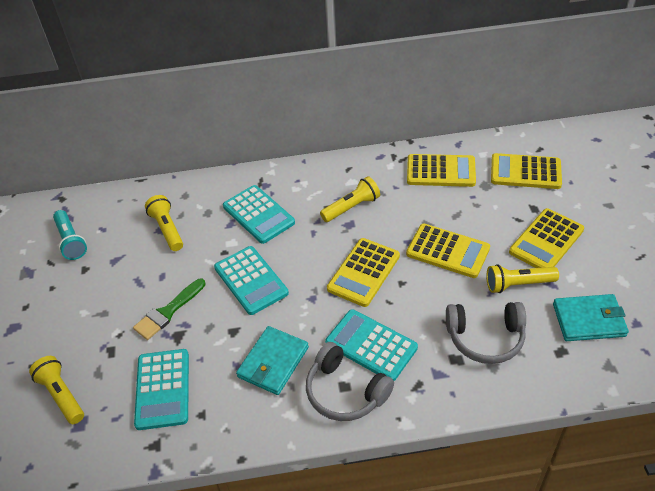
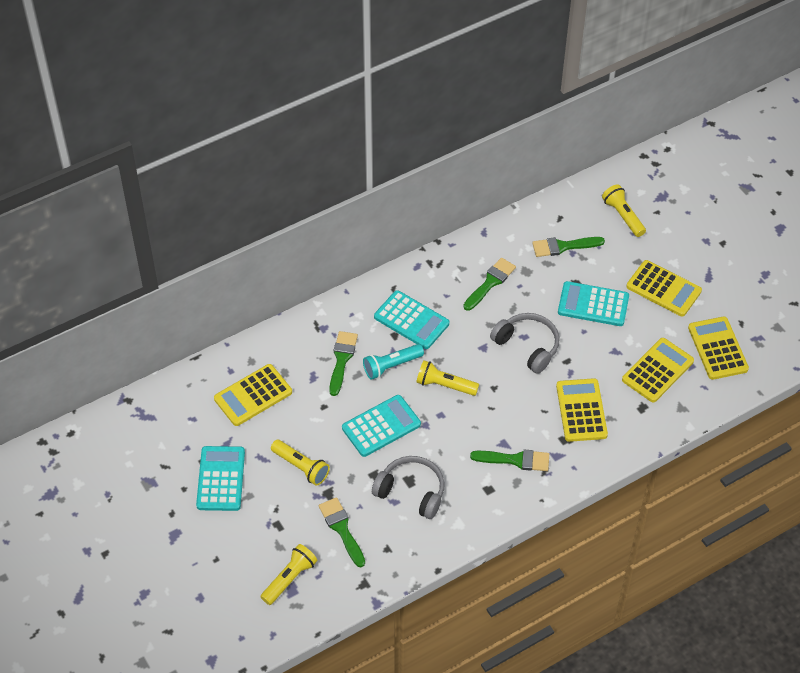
green brush: 1 -> 5
turquoise wallet: 2 -> 0

